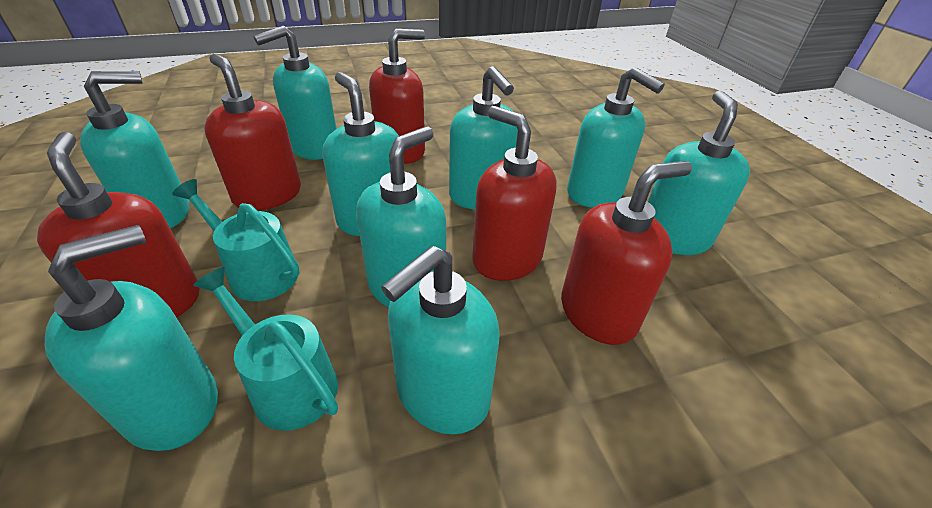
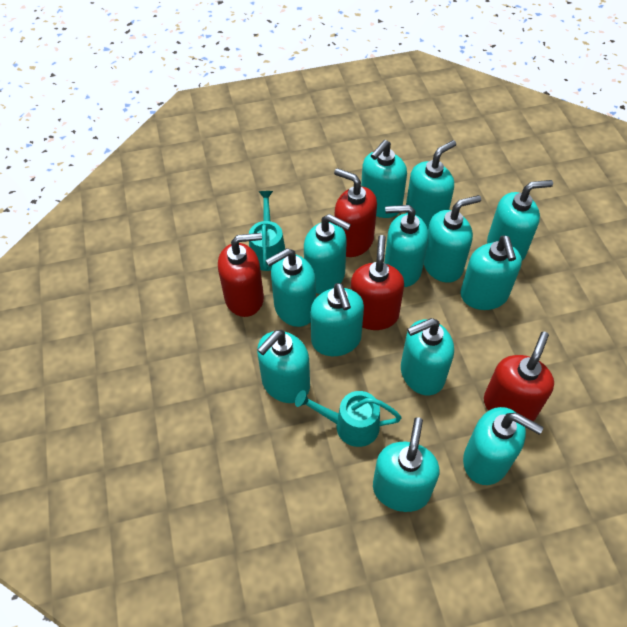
red soap dispenser: 5 -> 4
turquoise soap dispenser: 9 -> 13

